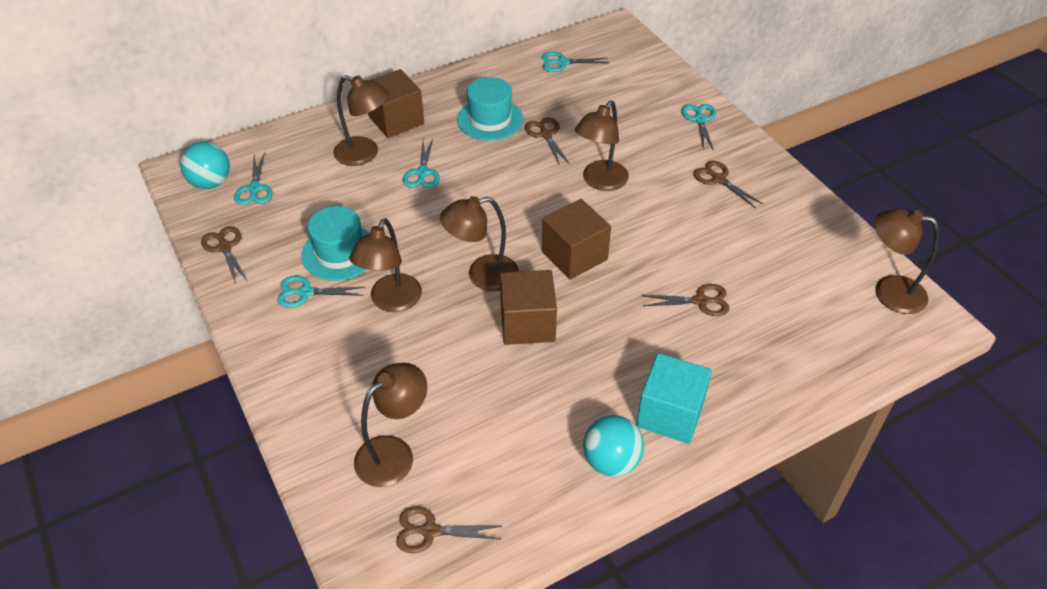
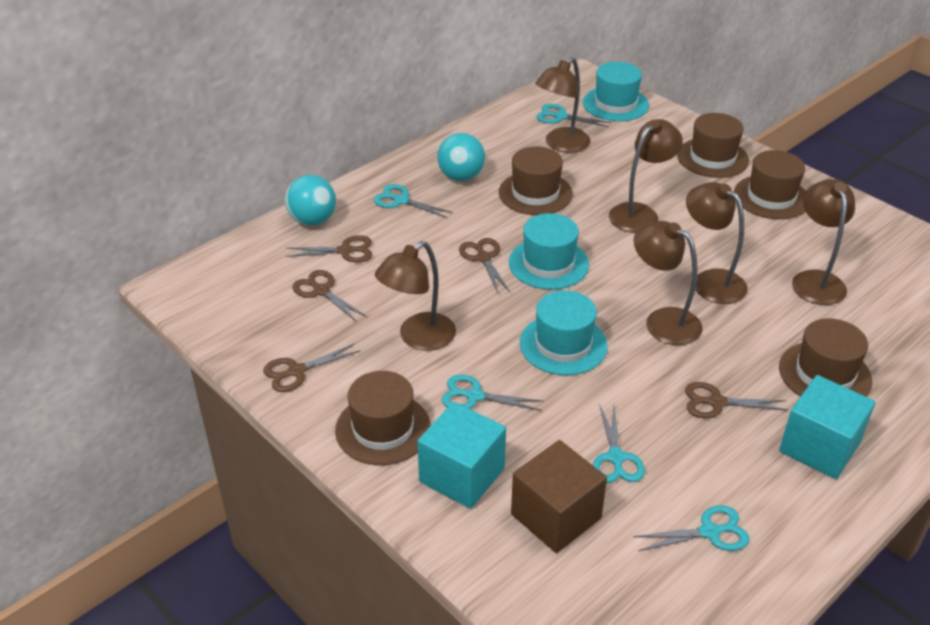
brown cube: 3 -> 1
brown hat: 0 -> 5
turquoise cube: 1 -> 2
turquoise hat: 2 -> 3

